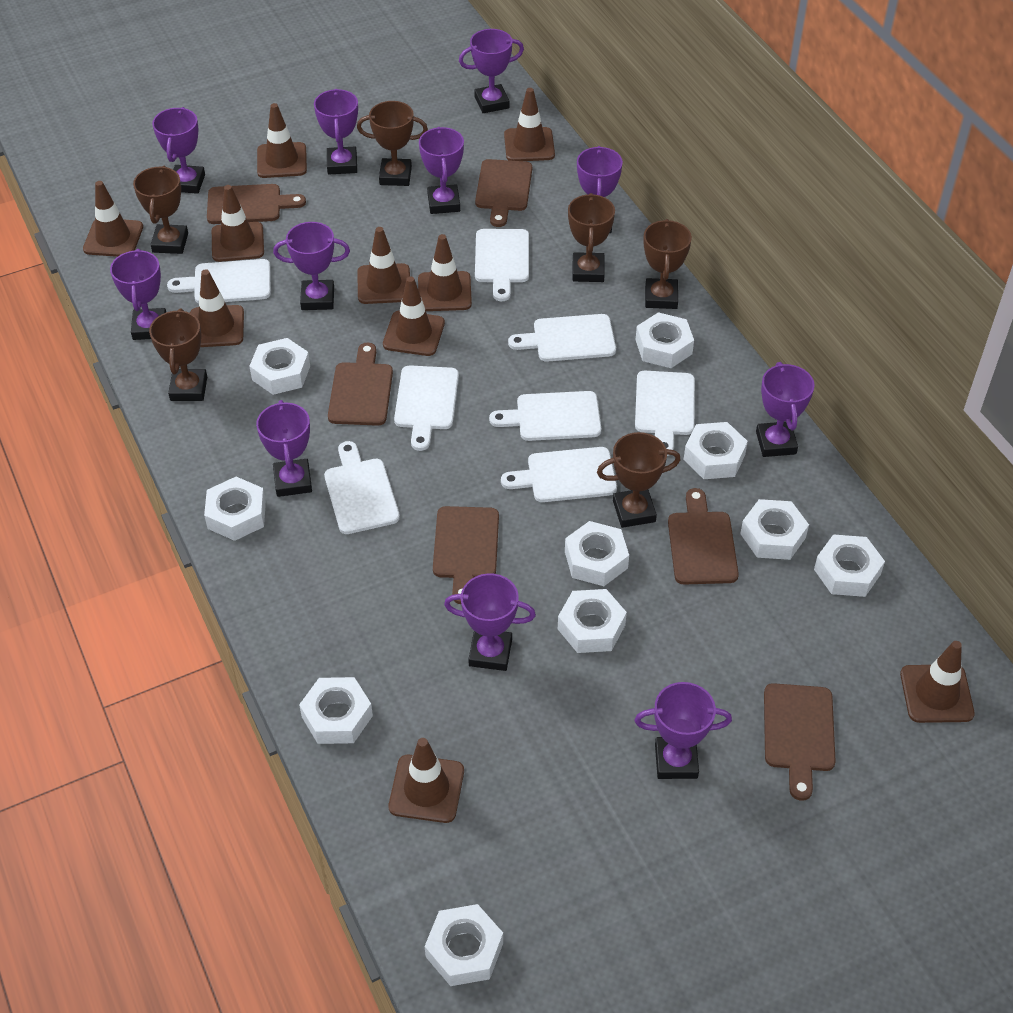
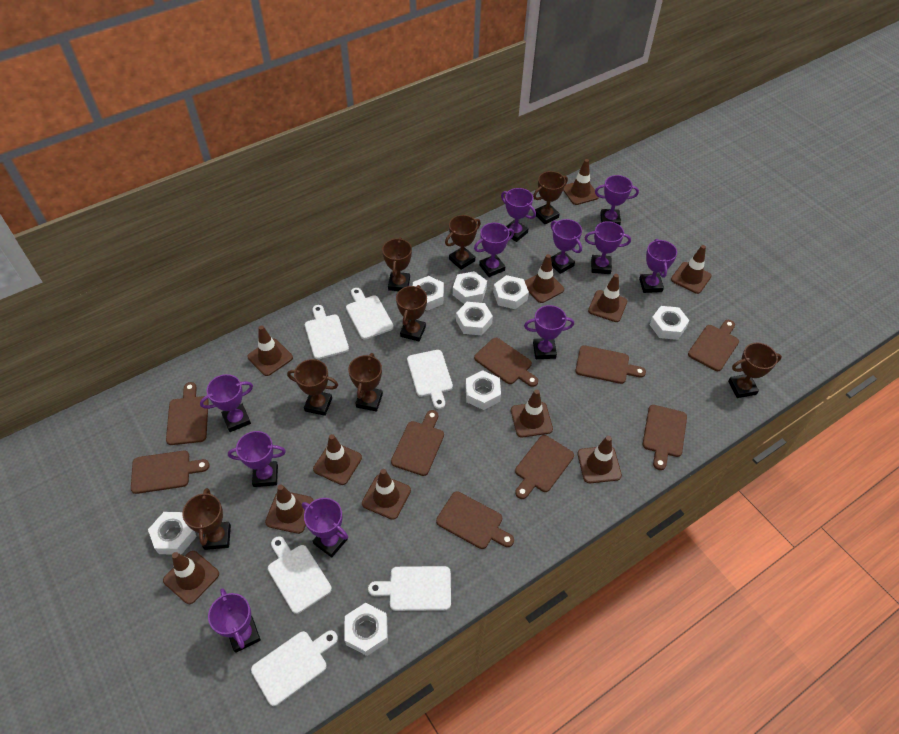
brown cutting board: 6 -> 9
brown traffic cone: 10 -> 11
brown trophy: 6 -> 8
white cutting board: 8 -> 6
white nut: 10 -> 8

